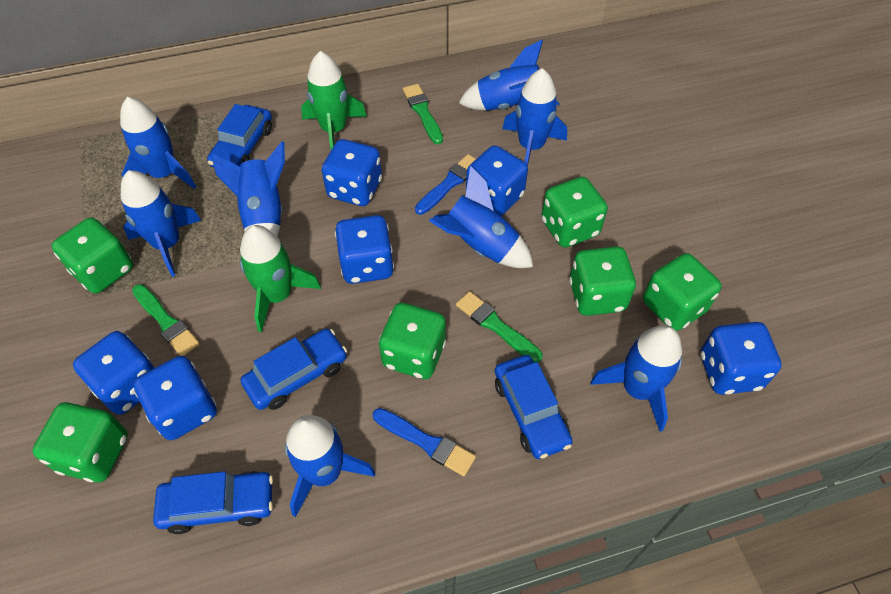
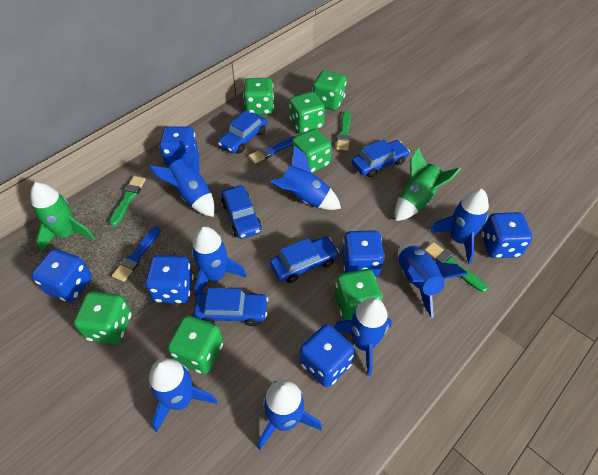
blue car: 4 -> 5
green dice: 6 -> 7

